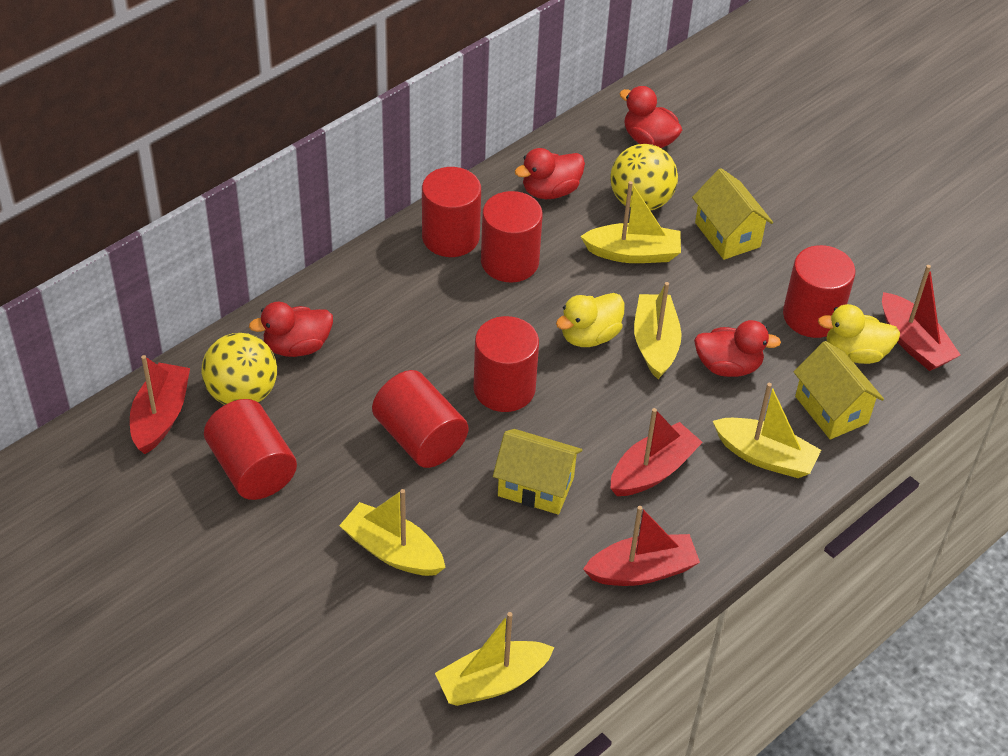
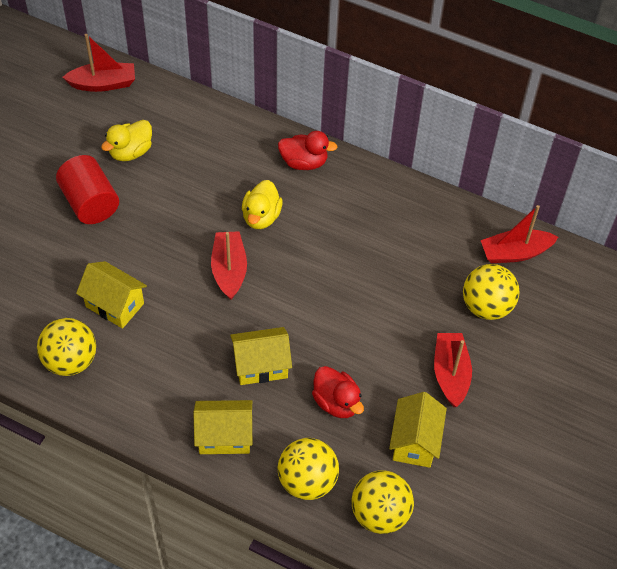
red cylinder: 6 -> 1
red duck: 4 -> 2
yellow ball: 2 -> 4
yellow boat: 5 -> 0
yellow house: 3 -> 4

